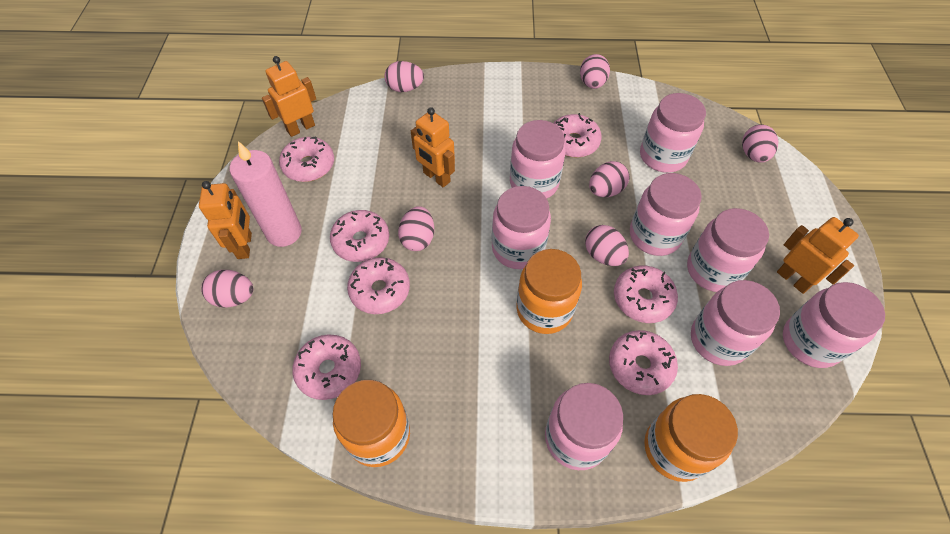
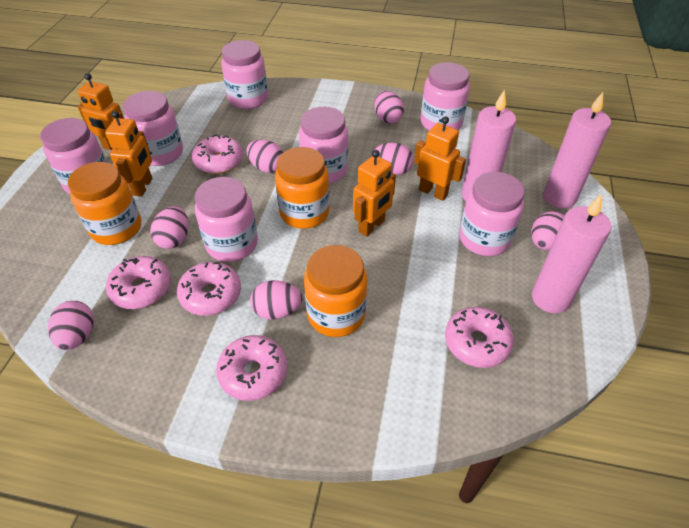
pink candle: 1 -> 3
pink donut: 7 -> 5
pink jar: 8 -> 7

